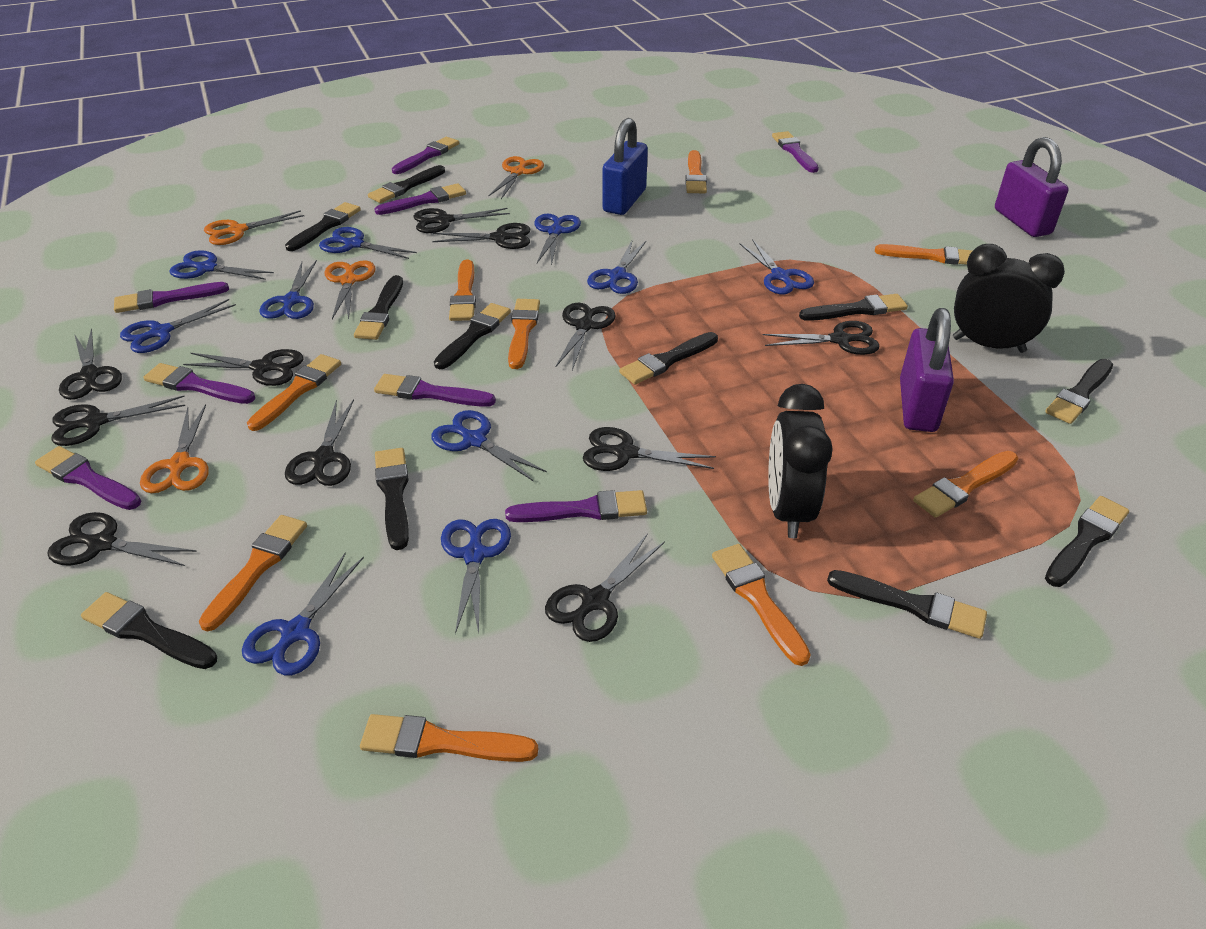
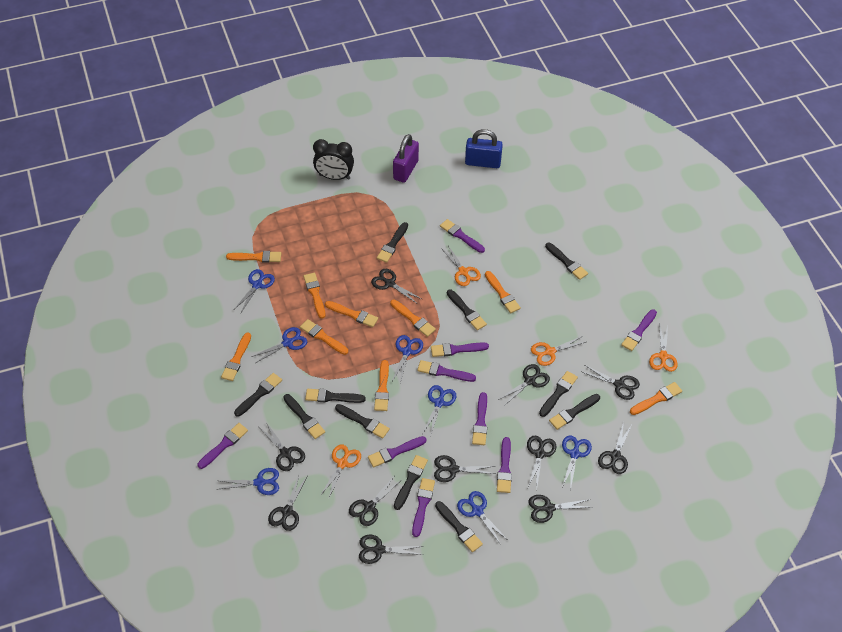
black clock: 2 -> 1
blue scissors: 10 -> 7
purple brush: 8 -> 9
purple padlock: 2 -> 1

